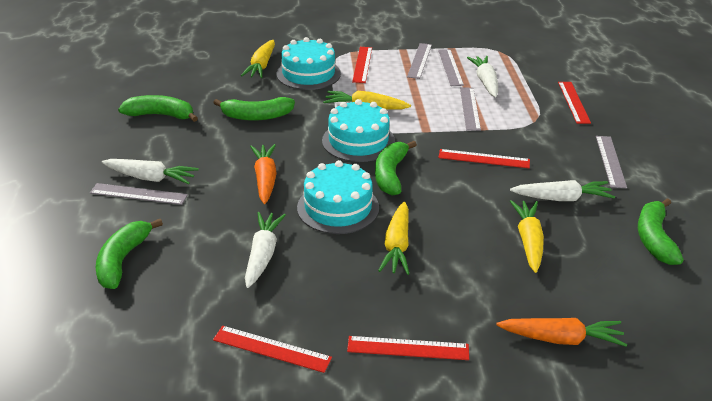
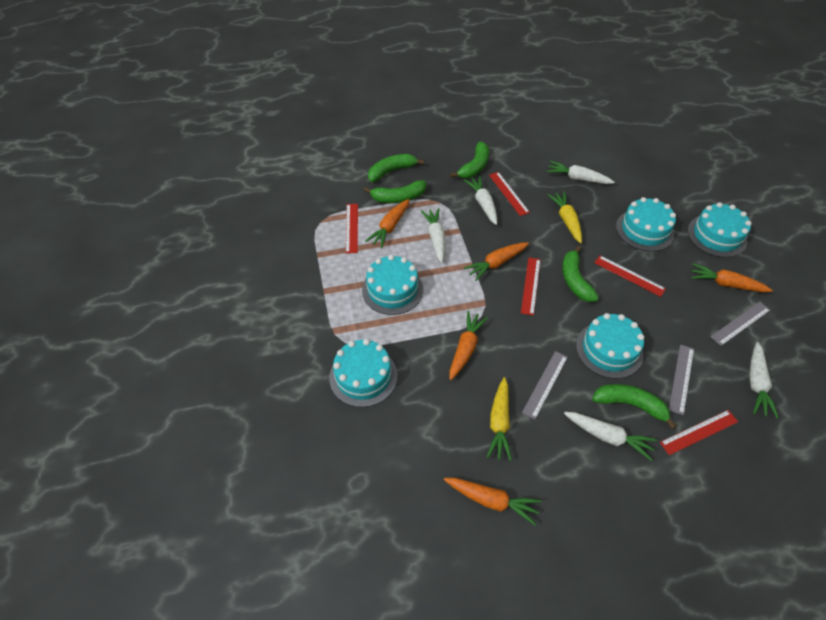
grey ruler: 5 -> 3
orange carrot: 2 -> 5
turquoise cake: 3 -> 5
white carrot: 4 -> 5
yellow carrot: 4 -> 2

